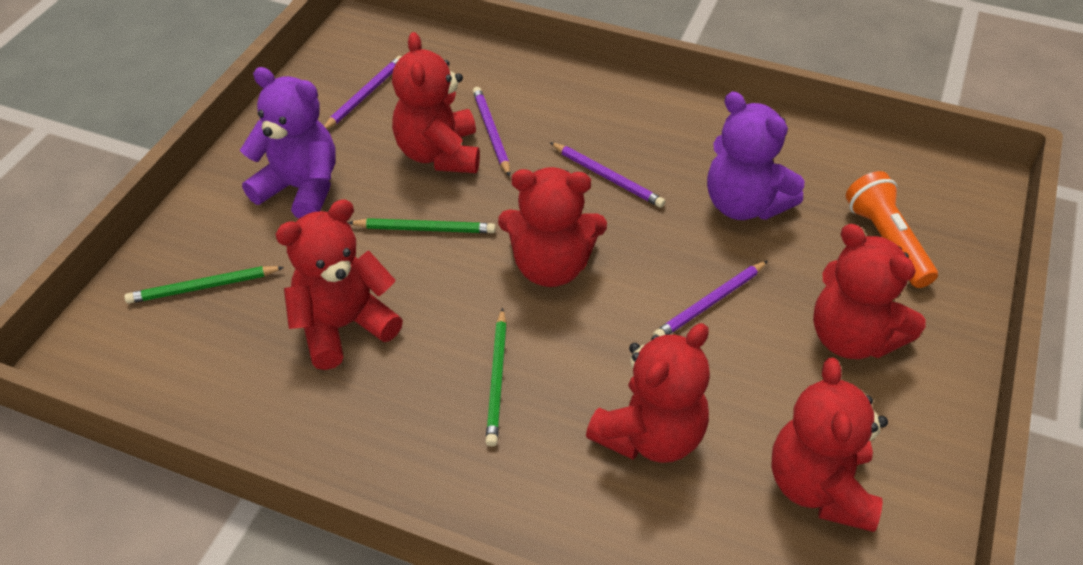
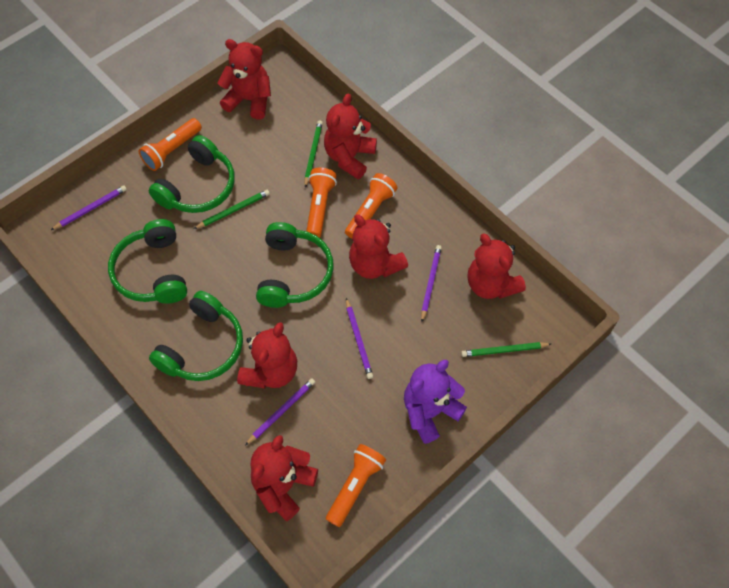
green headphones: 0 -> 4
orange flashlight: 1 -> 4
purple teddy bear: 2 -> 1

